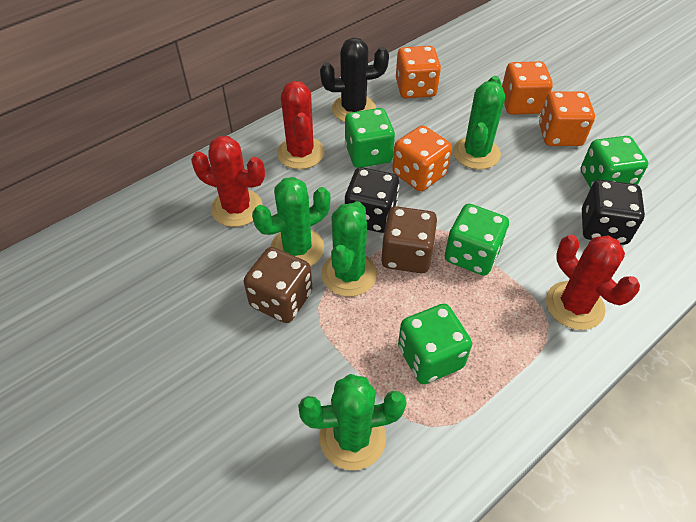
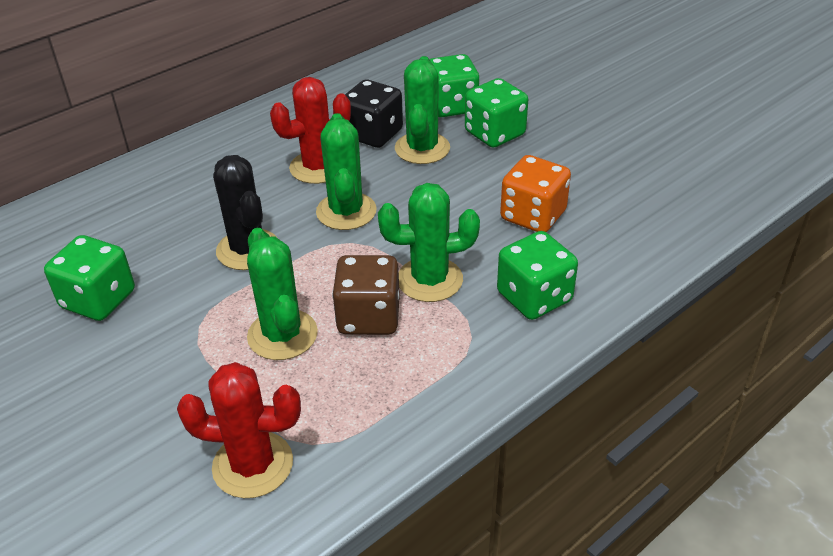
black dice: 2 -> 1
brown dice: 2 -> 1
orange dice: 4 -> 1
red cactus: 3 -> 2

